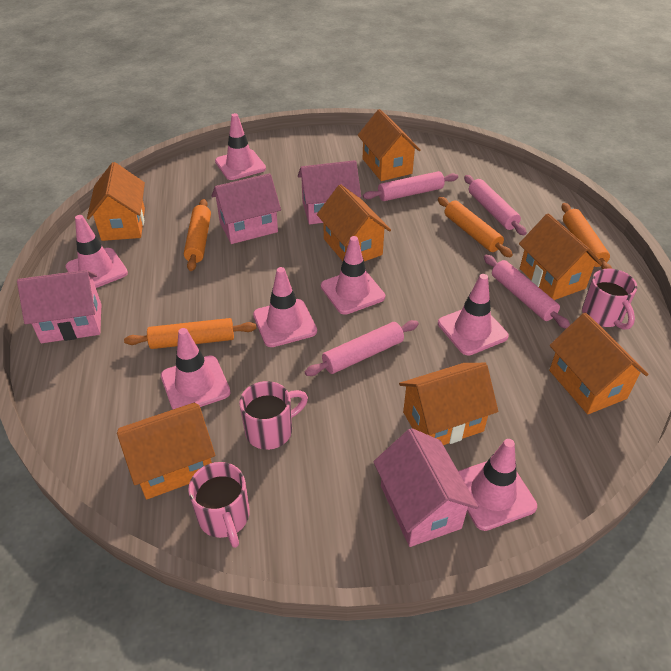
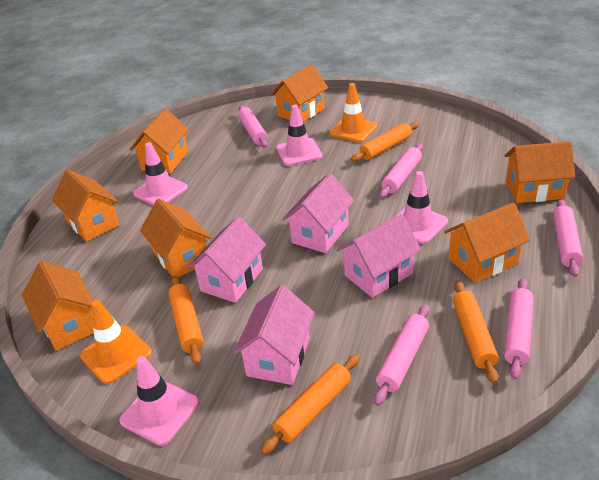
orange traffic cone: 0 -> 2
pink mug: 3 -> 0
pink rolling pin: 4 -> 5
pink traffic cone: 7 -> 4

